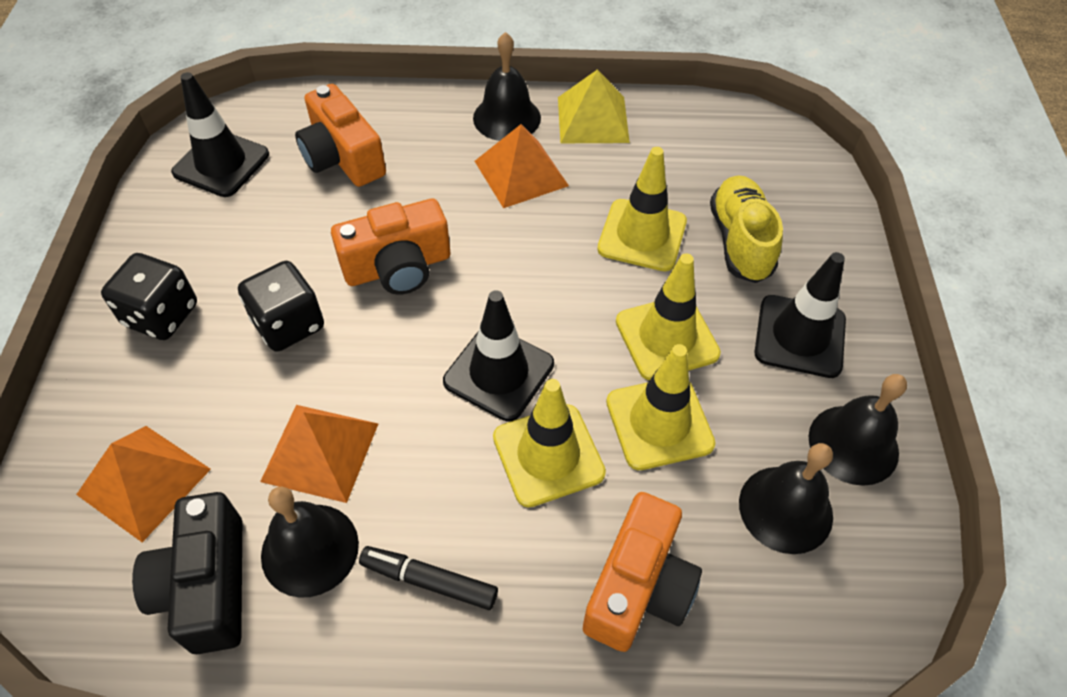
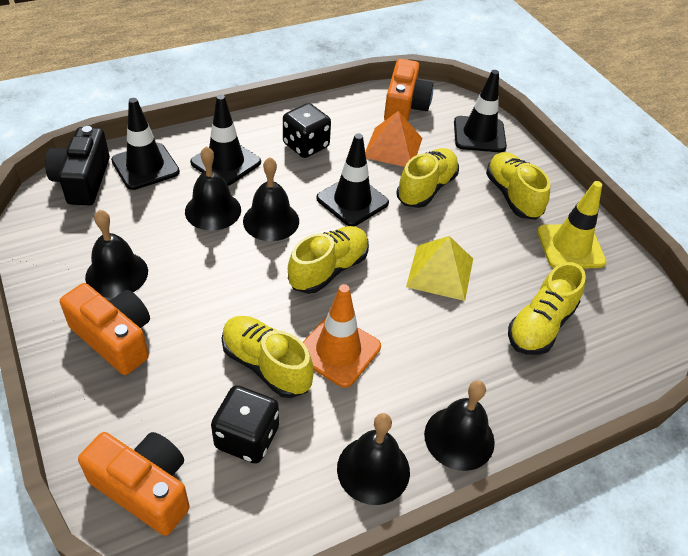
black bell: 4 -> 5
black marker: 1 -> 0
black traffic cone: 3 -> 4
orange pyramid: 3 -> 1
orange traffic cone: 0 -> 1
yellow shoe: 1 -> 5
yellow traffic cone: 4 -> 1

